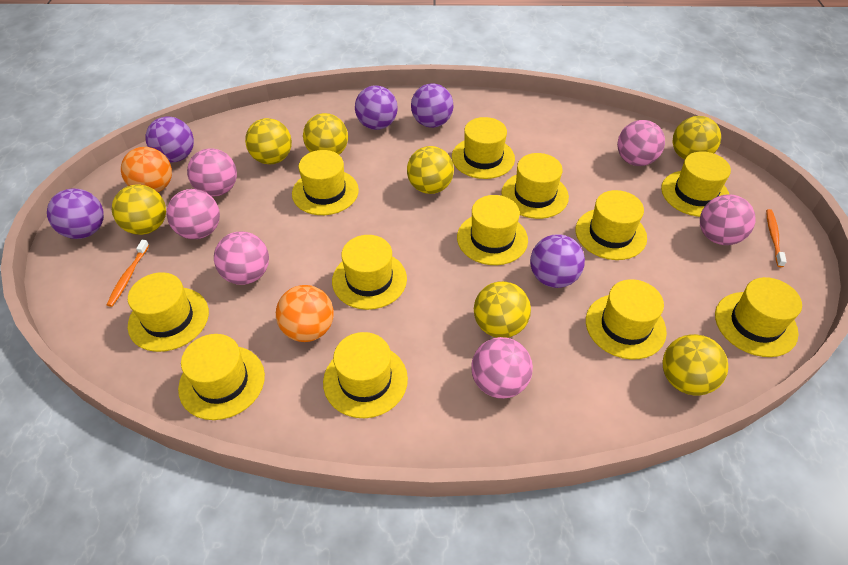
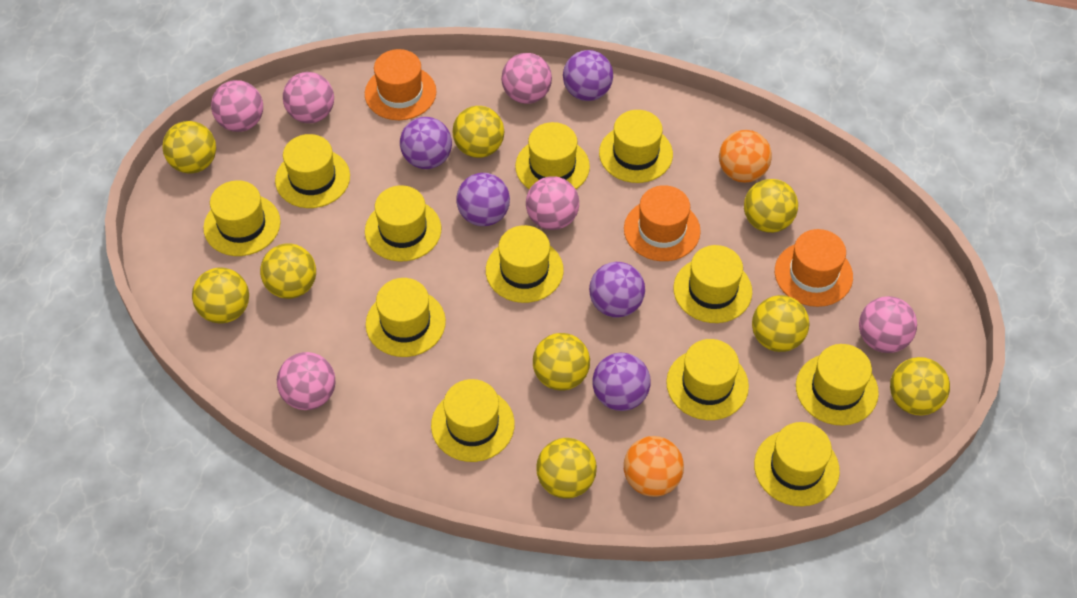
orange hat: 0 -> 3
orange toothbrush: 2 -> 0
yellow ball: 7 -> 9

